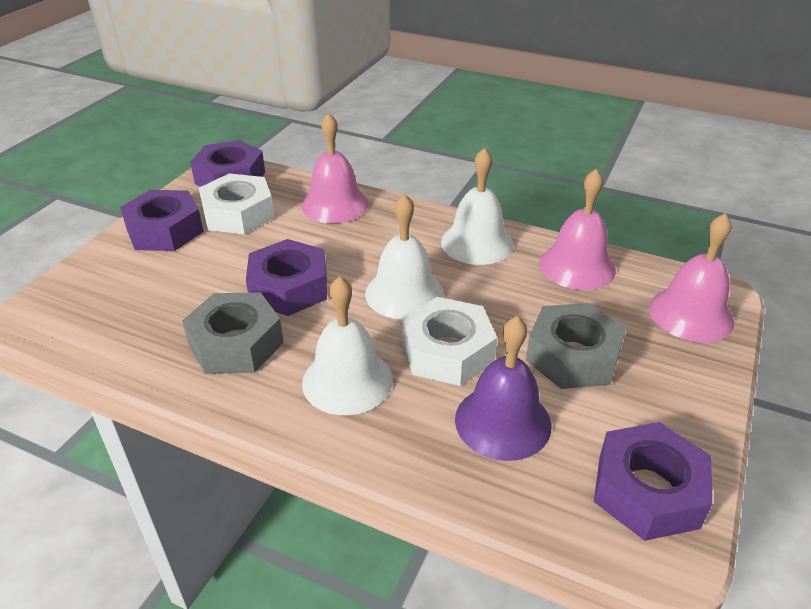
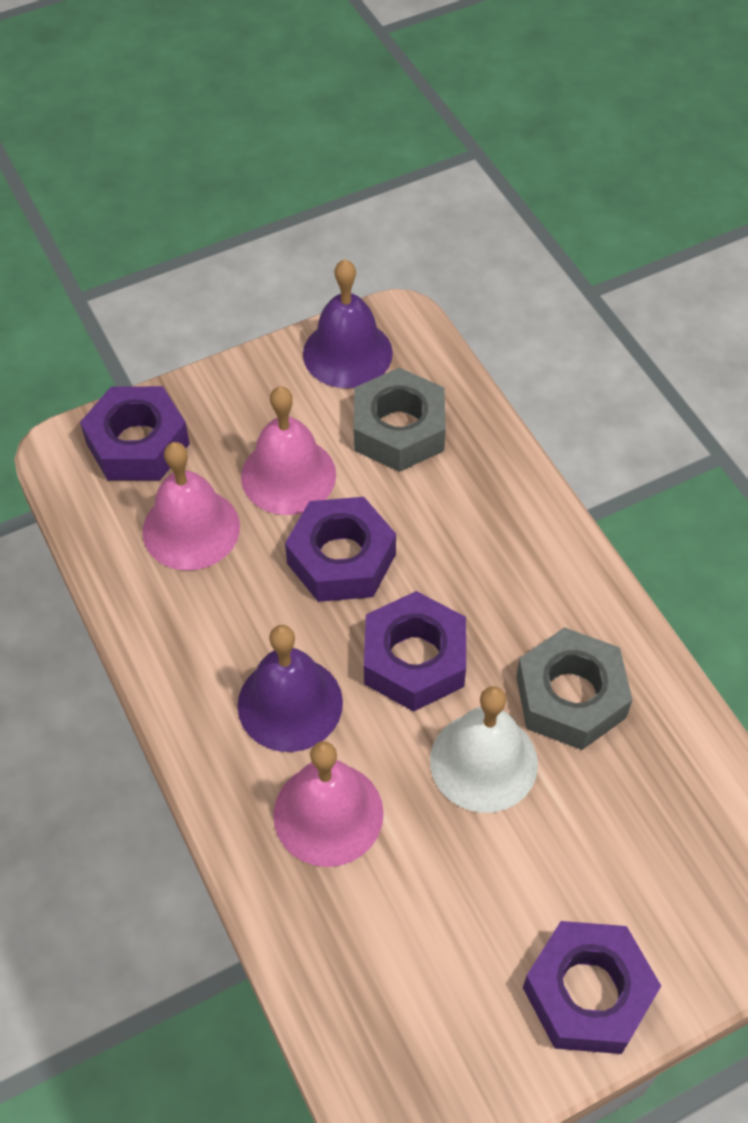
purple bell: 1 -> 2
white bell: 3 -> 1
white nut: 2 -> 0

